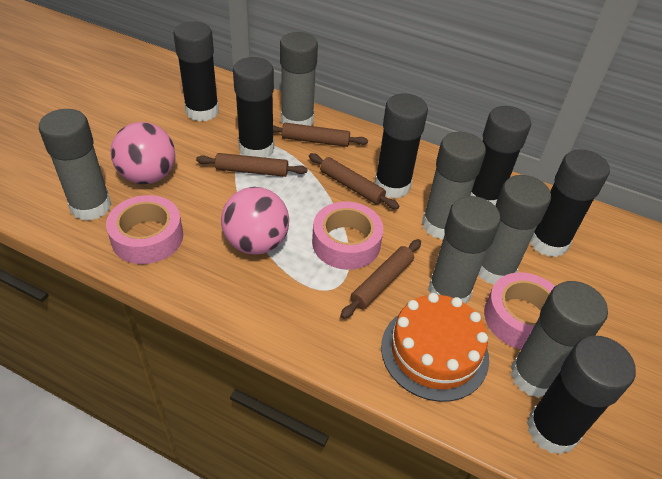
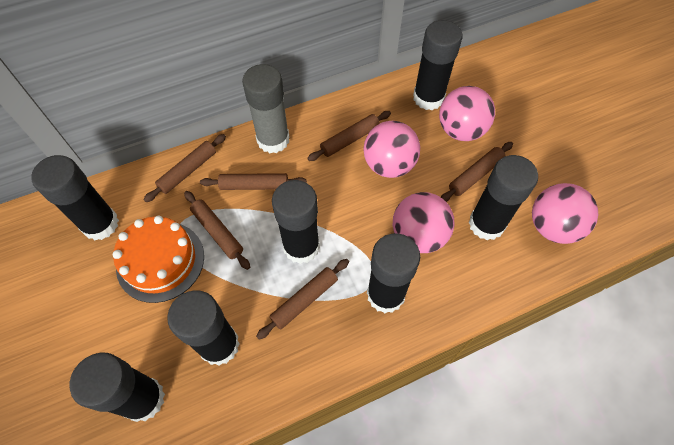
black glue stick: 6 -> 7
brown rolling pin: 4 -> 6
grey glue stick: 6 -> 1
pink ball: 2 -> 4
pink tape: 3 -> 0

